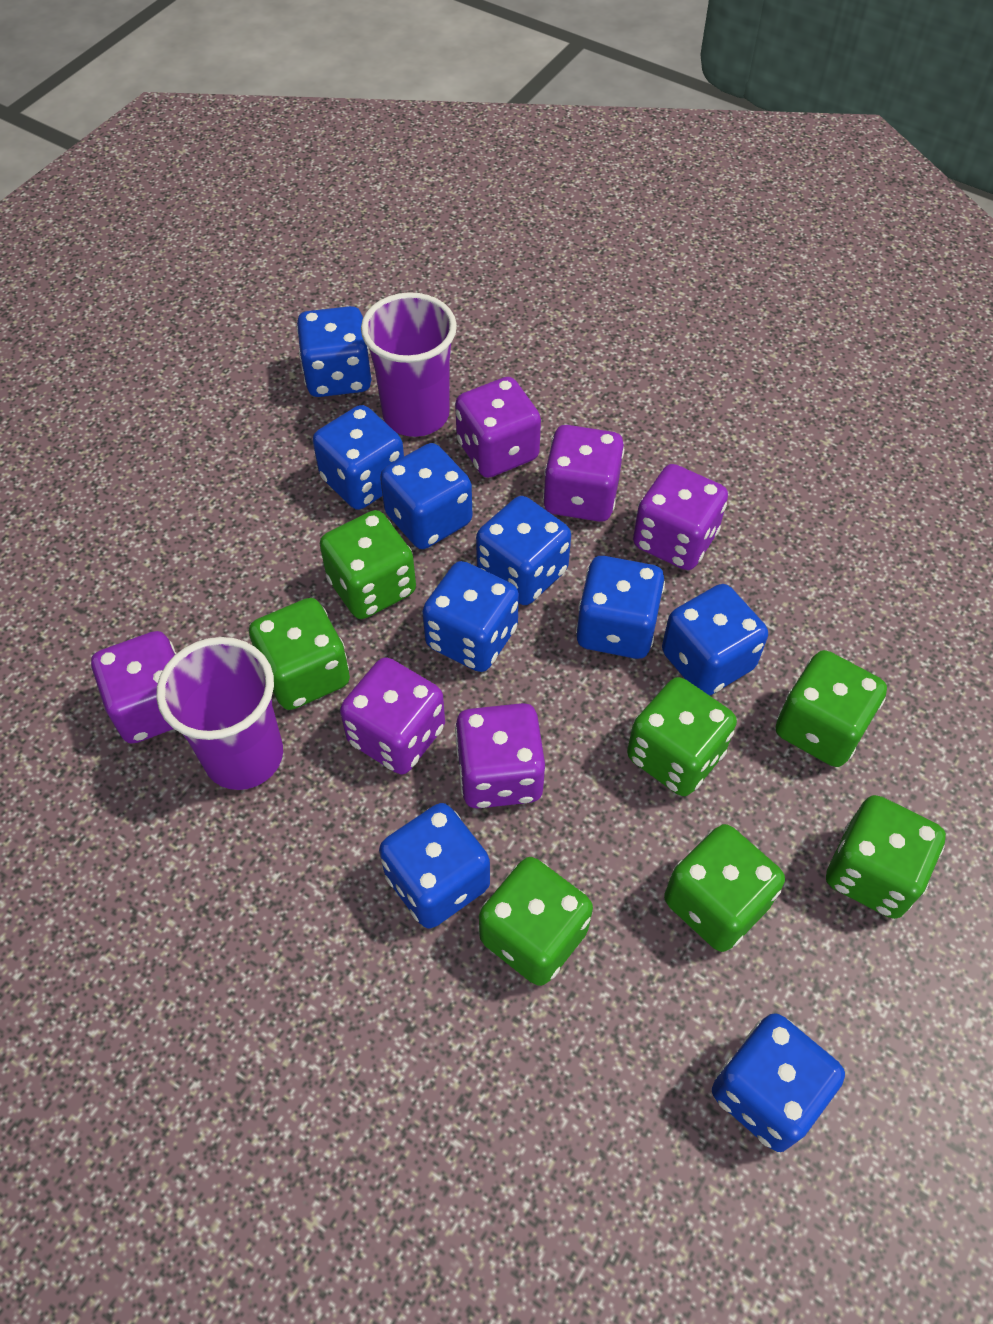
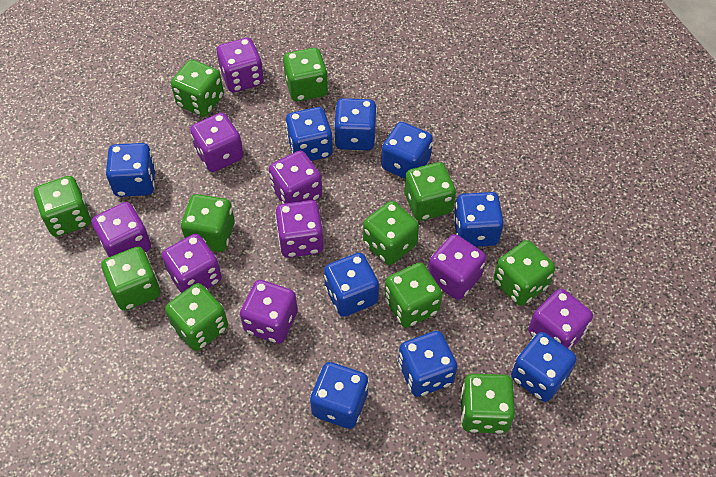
green dice: 7 -> 11
purple cup: 2 -> 0
purple dice: 6 -> 9

